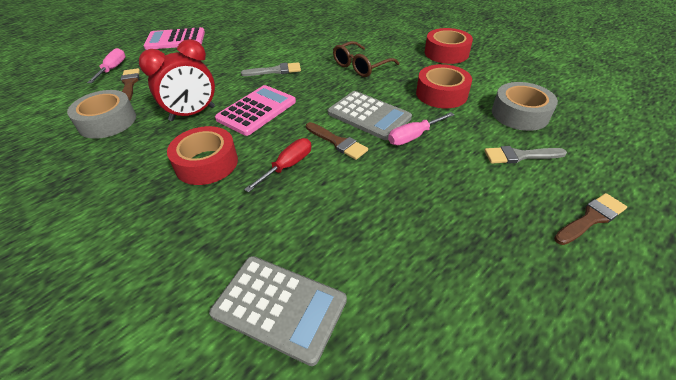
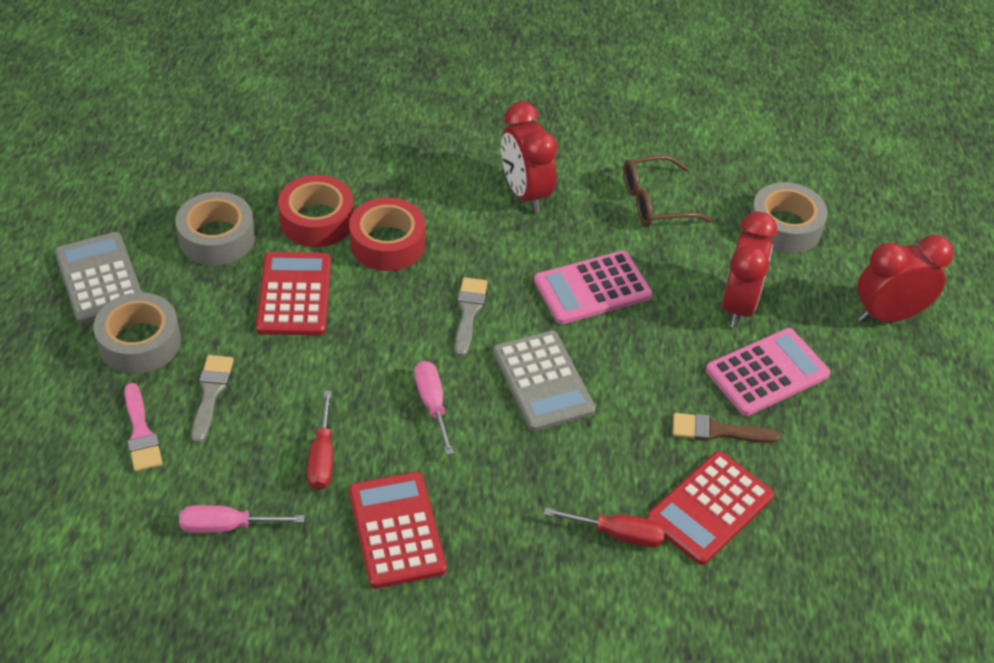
brown brush: 3 -> 1
grey tape: 2 -> 3
pink brush: 0 -> 1
red calculator: 0 -> 3
red clock: 1 -> 3
red screwdriver: 1 -> 2
red tape: 3 -> 2

